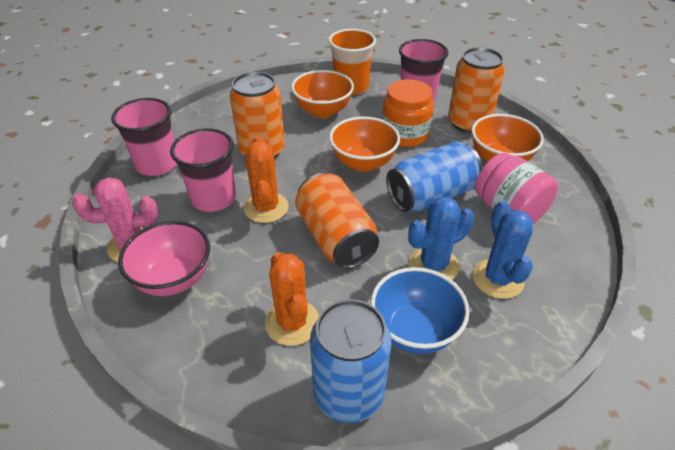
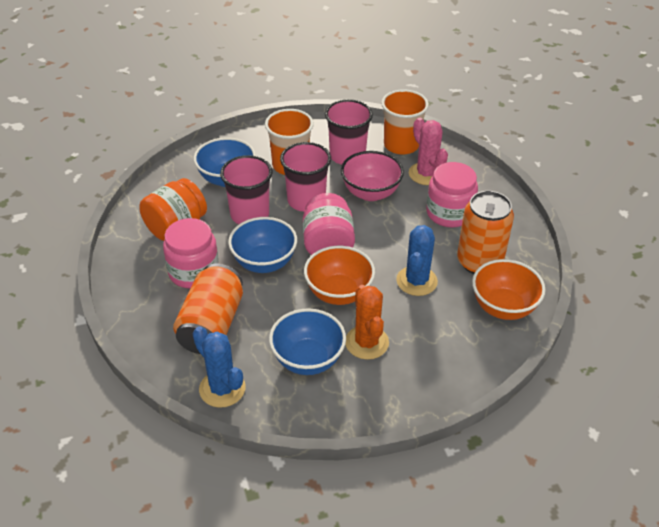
blue bowl: 1 -> 3
blue can: 2 -> 0
orange bowl: 3 -> 2
orange cactus: 2 -> 1
orange can: 3 -> 2
orange cup: 1 -> 2
pink jar: 1 -> 3

